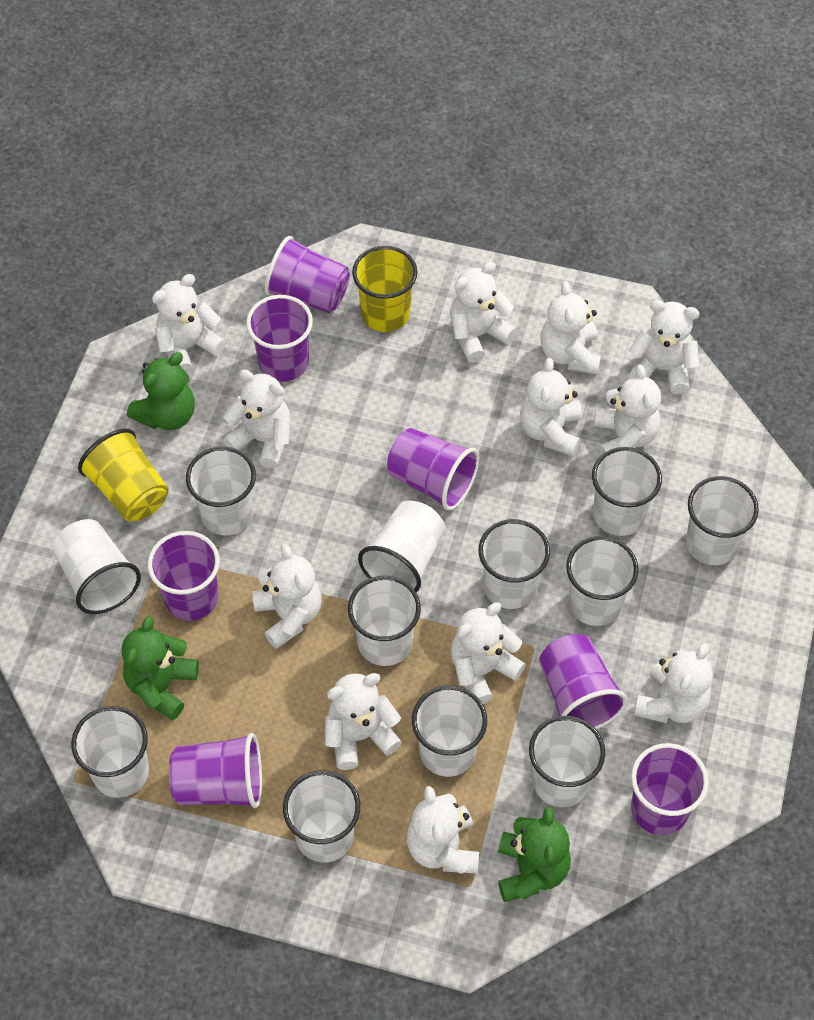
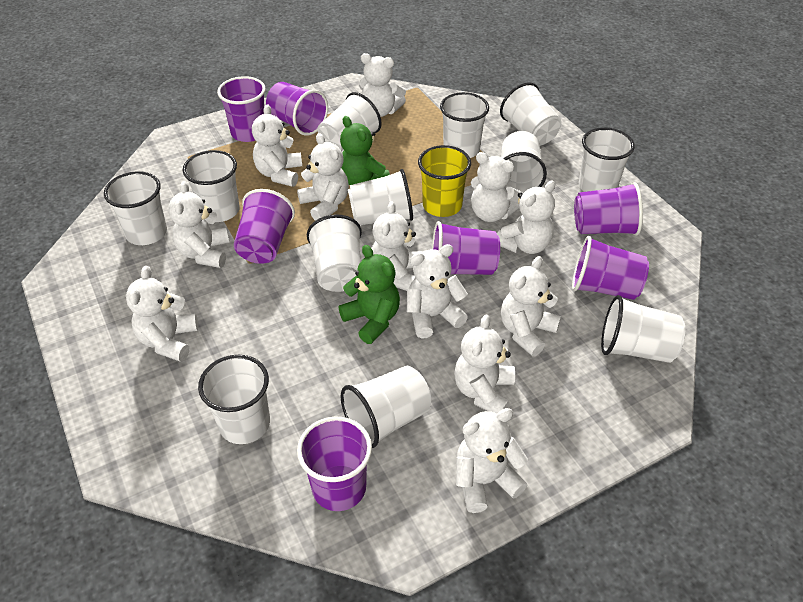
green teddy bear: 3 -> 2
yellow cup: 2 -> 1

